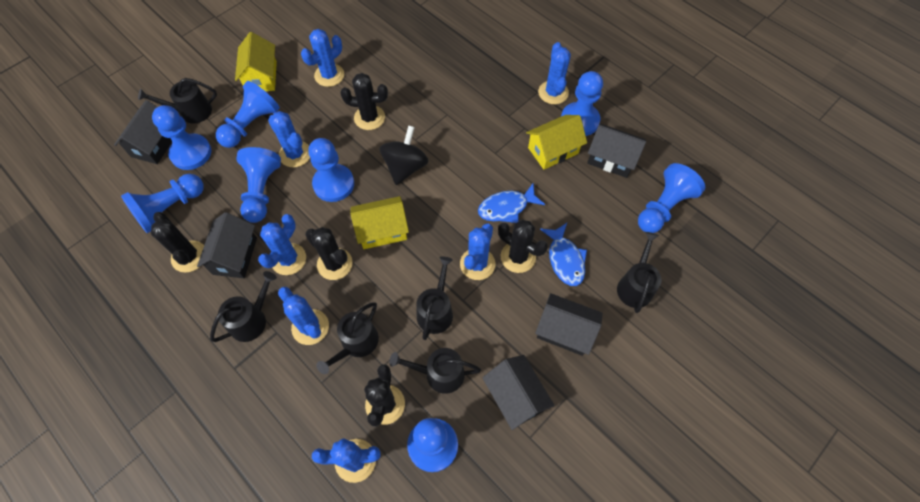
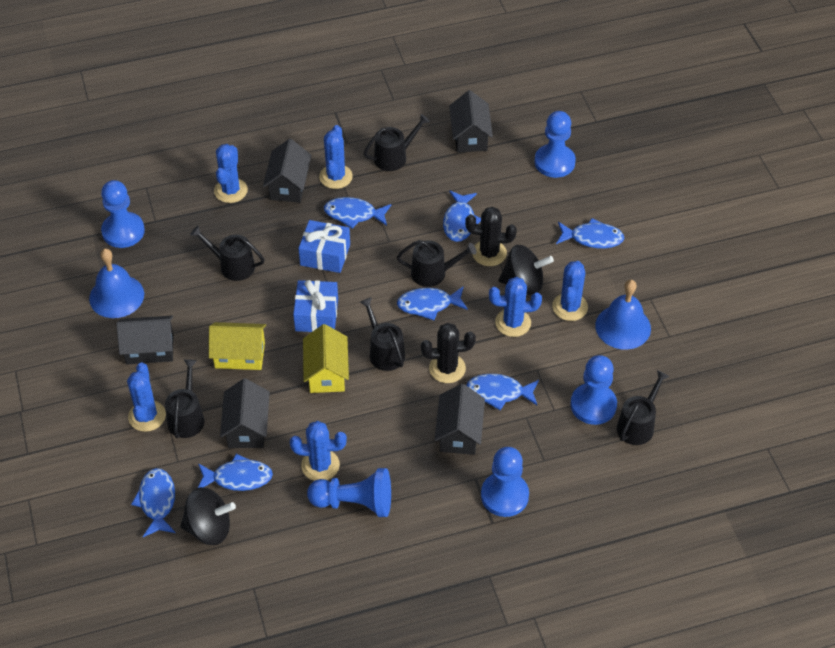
black cactus: 5 -> 2
black spinning top: 1 -> 2
blue bell: 0 -> 2
blue cactus: 7 -> 6
blue fish: 2 -> 7
blue gift: 0 -> 2
blue pawn: 8 -> 5
yellow house: 3 -> 2

